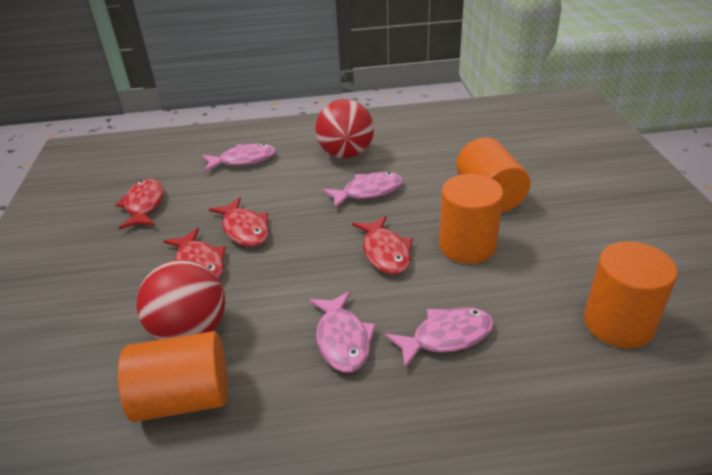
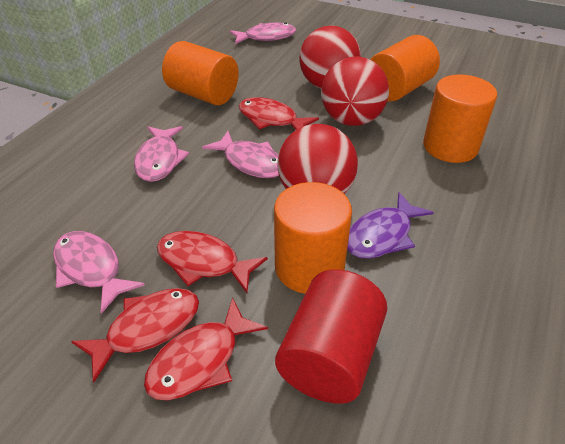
purple fish: 0 -> 1
red ball: 2 -> 3
red cylinder: 0 -> 1

